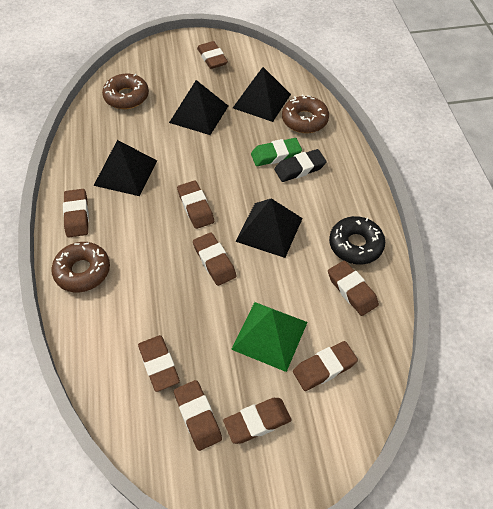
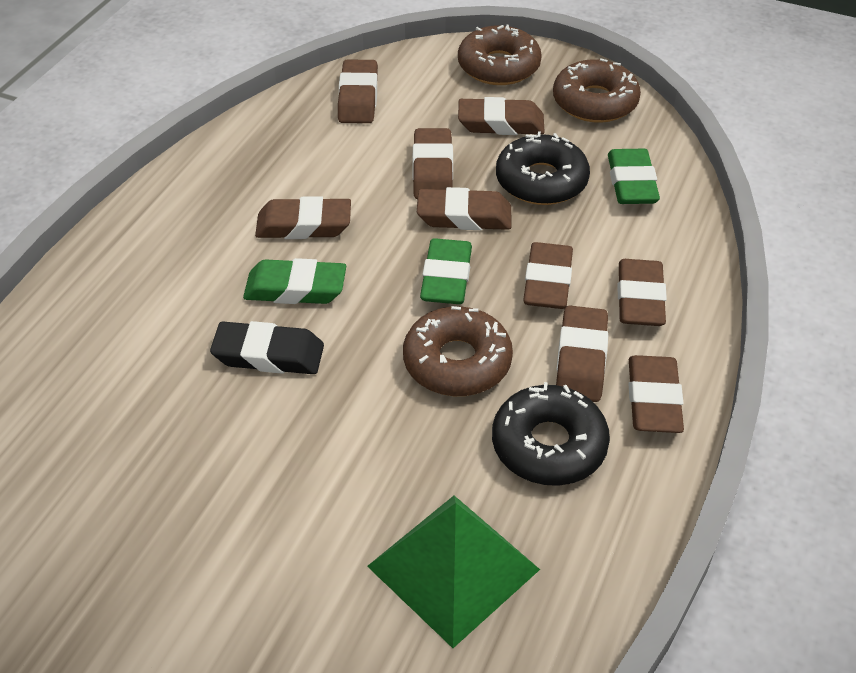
black donut: 1 -> 2
black pyramid: 4 -> 0
green eraser: 1 -> 3

